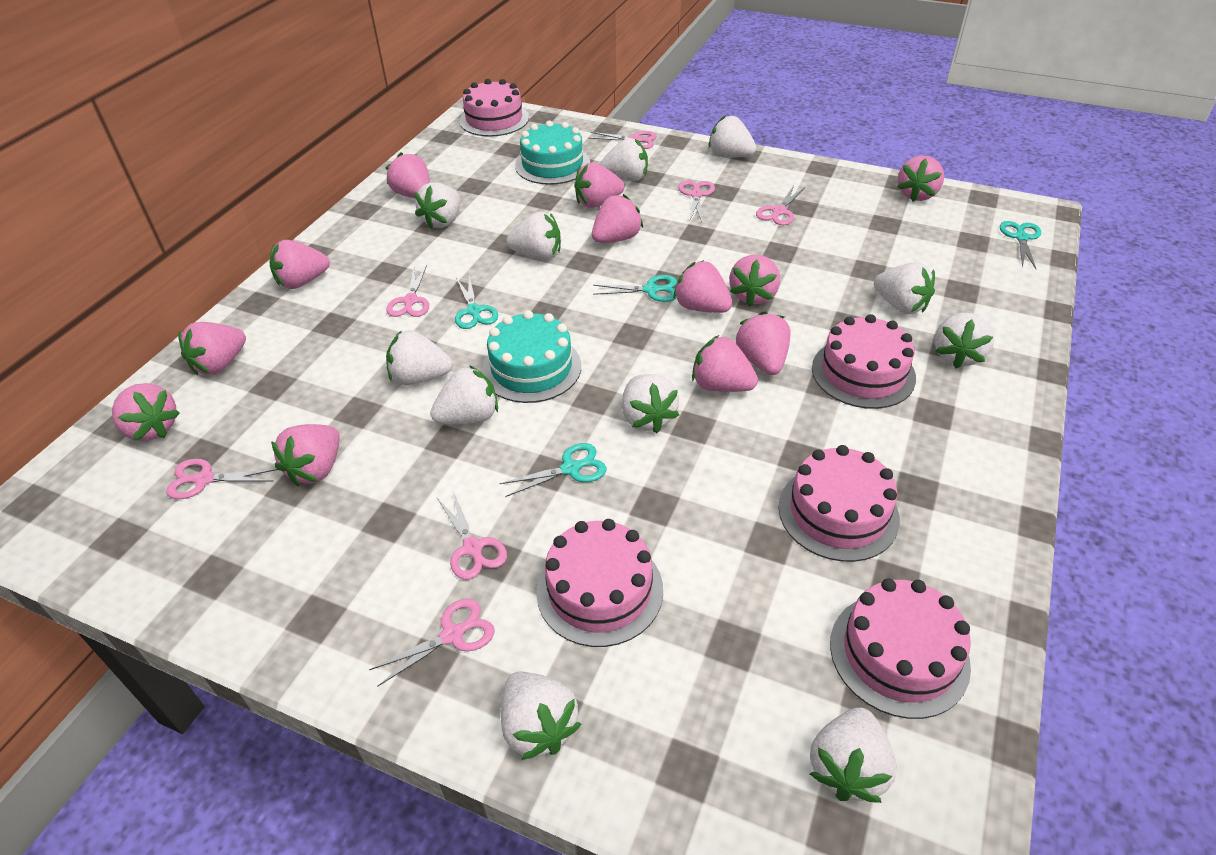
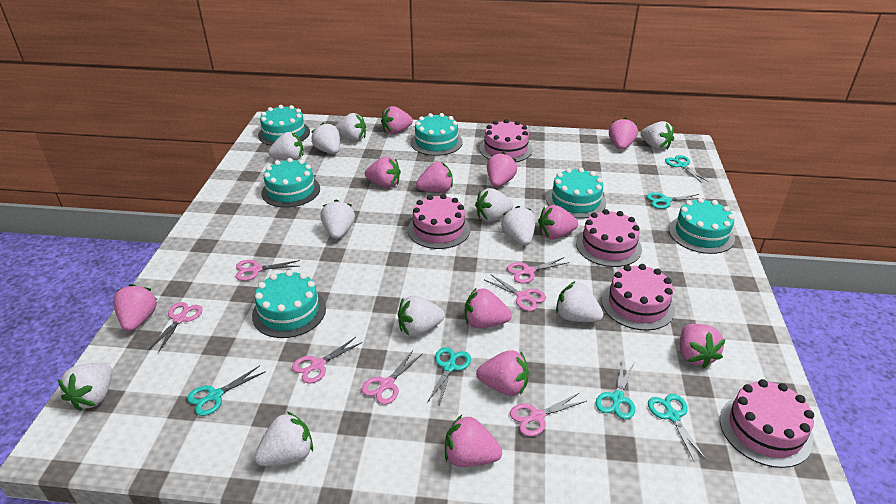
pink strawberry: 12 -> 11
turquoise cake: 2 -> 6
turquoise scissors: 4 -> 6

